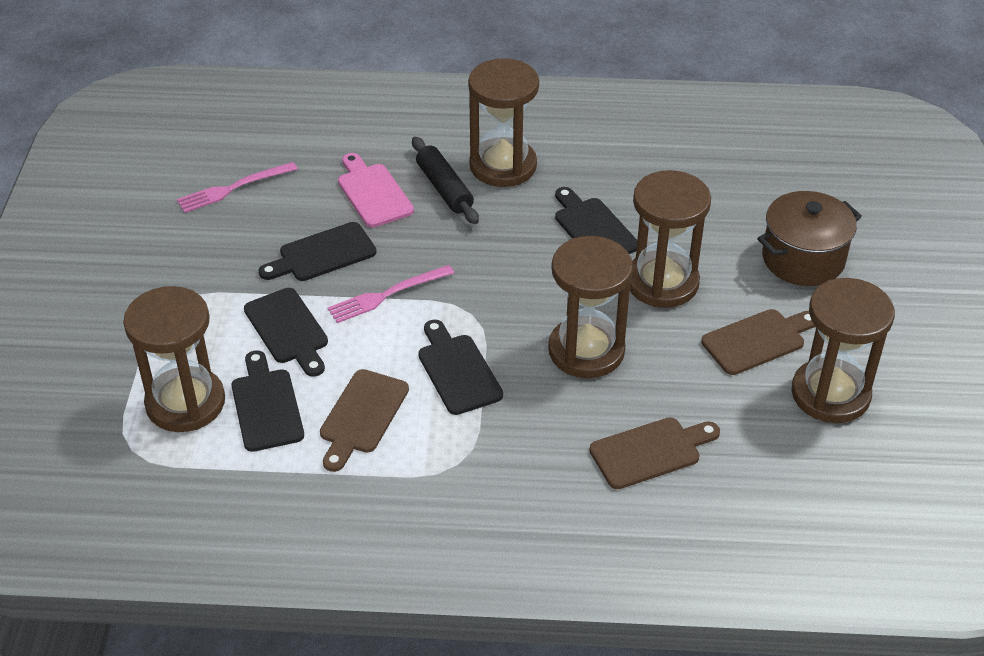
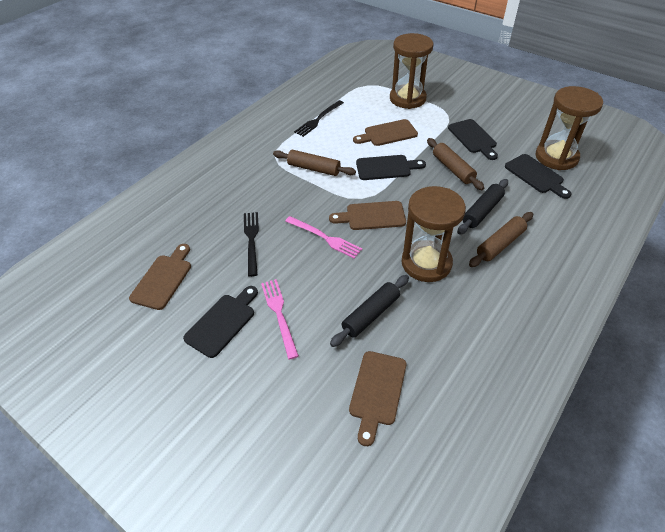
black cutting board: 5 -> 4
black fork: 0 -> 2
black rolling pin: 1 -> 2
brown cutting board: 3 -> 4
brown hourglass: 5 -> 3
brown pot: 1 -> 0
brown rolling pin: 0 -> 3
pink cutting board: 1 -> 0

